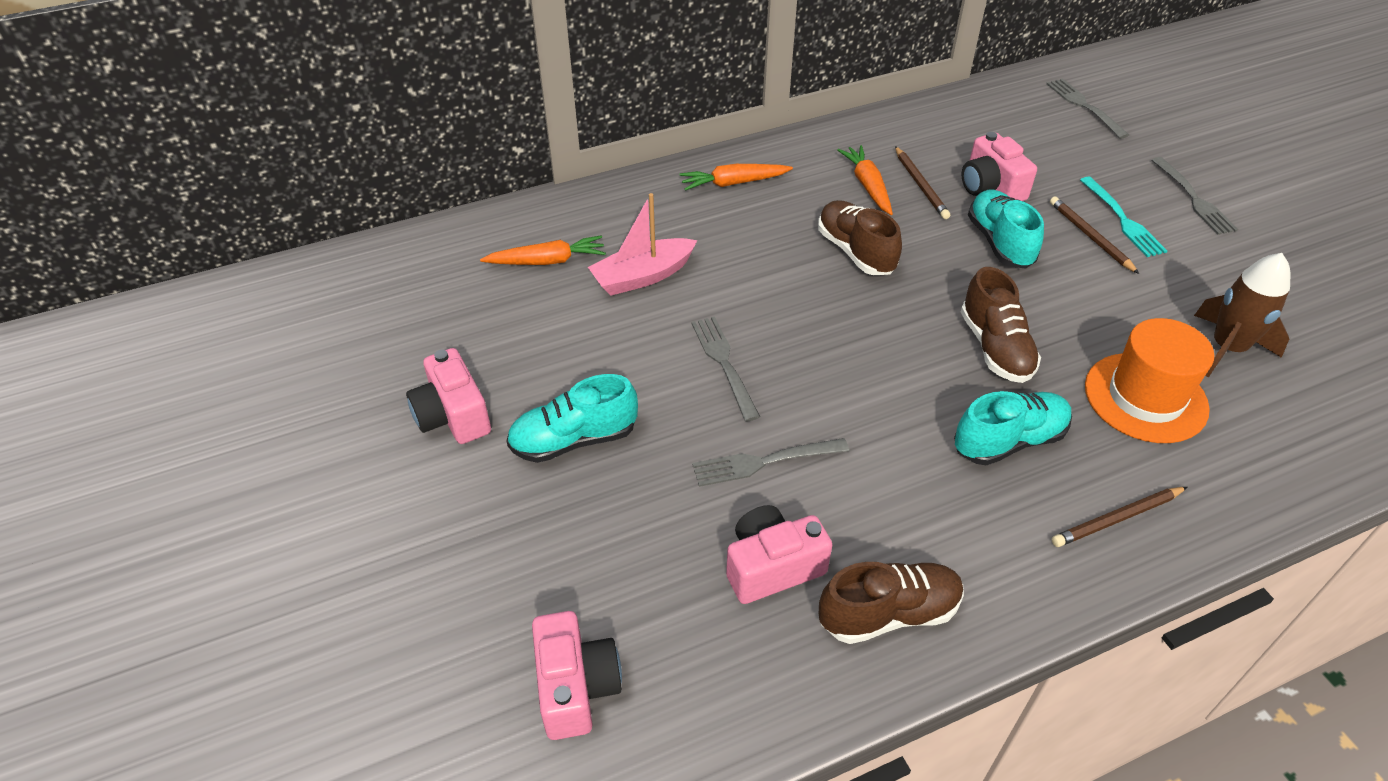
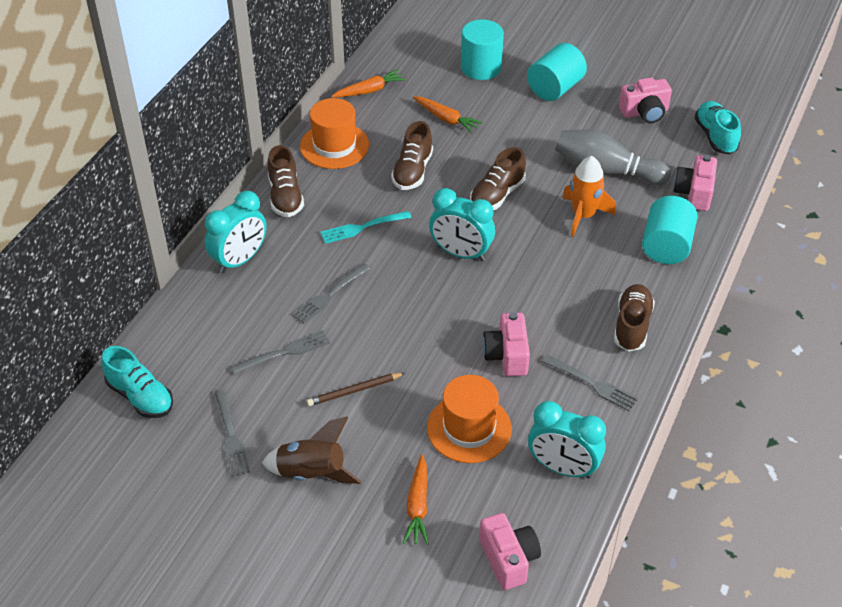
brown pencil: 3 -> 1
brown shoe: 3 -> 4
grey bowling pin: 0 -> 1
orange hat: 1 -> 2
orange rocket: 0 -> 1
pink boat: 1 -> 0
turquoise clock: 0 -> 3
turquoise cylinder: 0 -> 3
turquoise shoe: 3 -> 2

